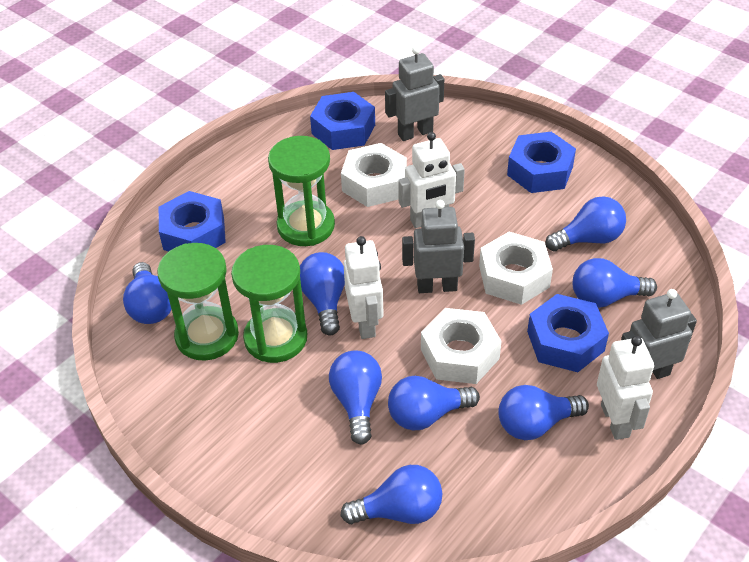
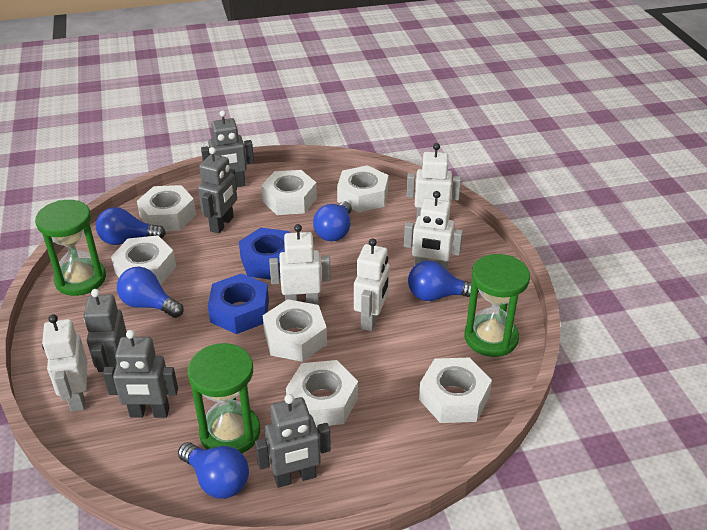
blue light bulb: 8 -> 5
blue nut: 4 -> 2
grey robot: 3 -> 5
white nut: 3 -> 7
white robot: 3 -> 5

